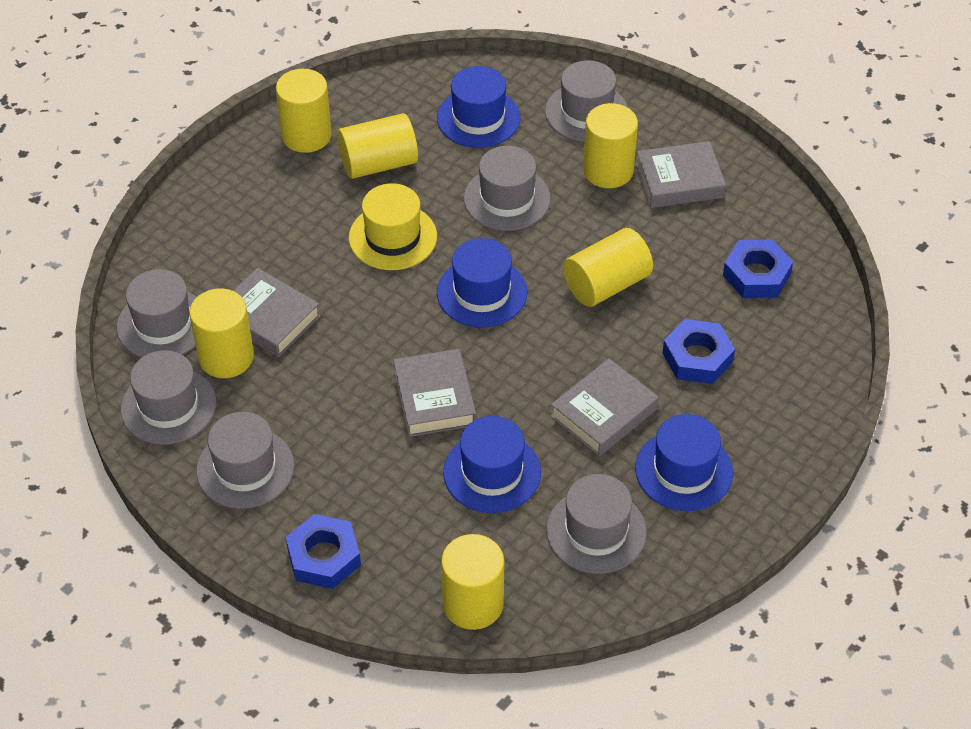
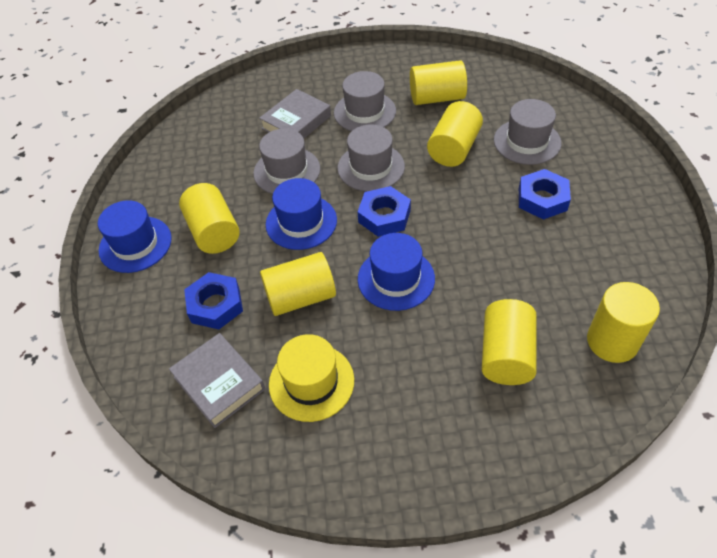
blue hat: 4 -> 3
grey book: 4 -> 2
grey hat: 6 -> 4

